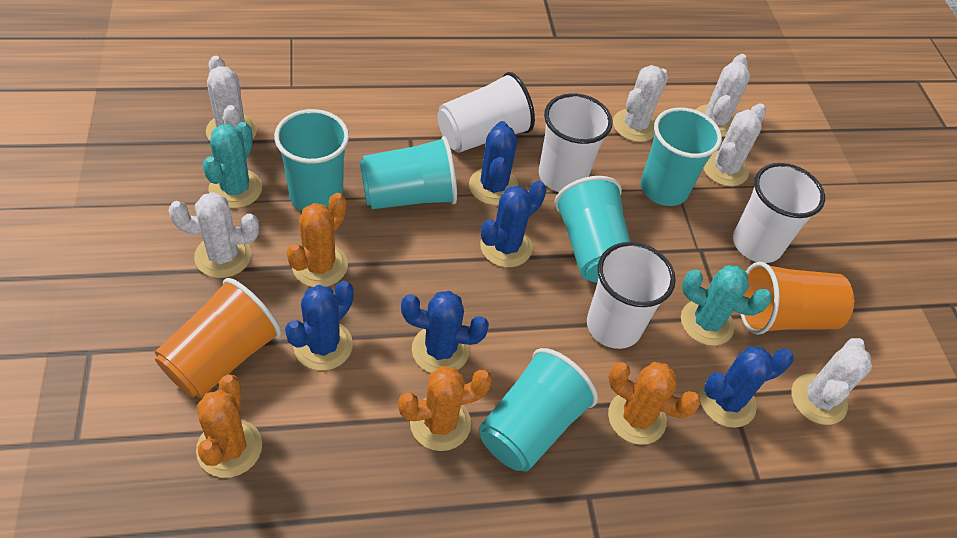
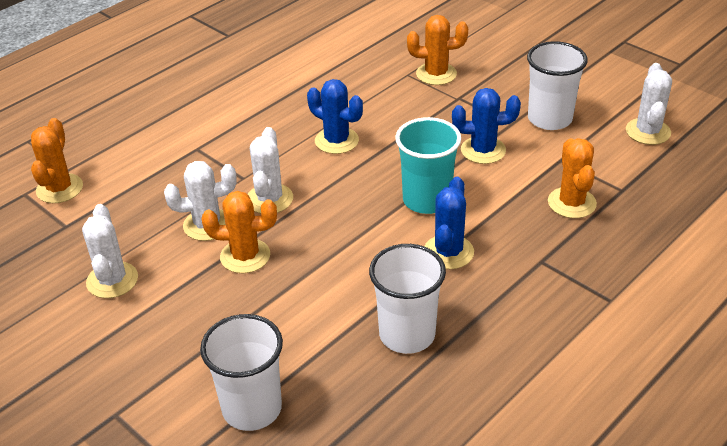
blue cactus: 5 -> 3
orange cup: 2 -> 0
turquoise cactus: 2 -> 0
turquoise cup: 5 -> 1
white cactus: 6 -> 4
white cup: 4 -> 3

